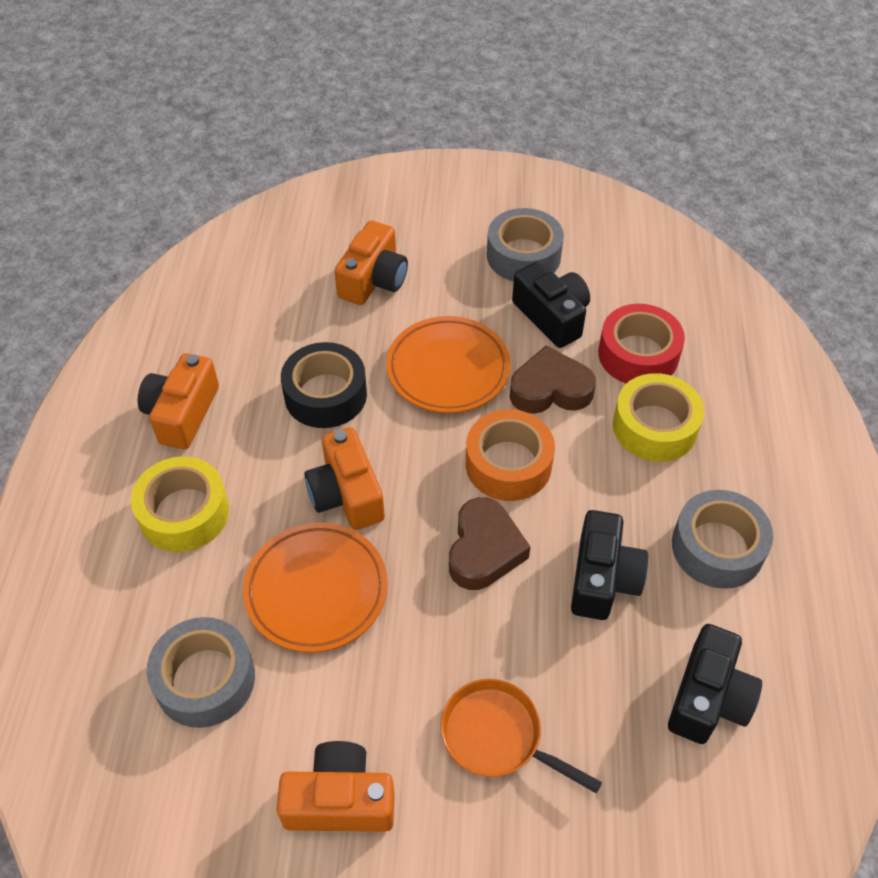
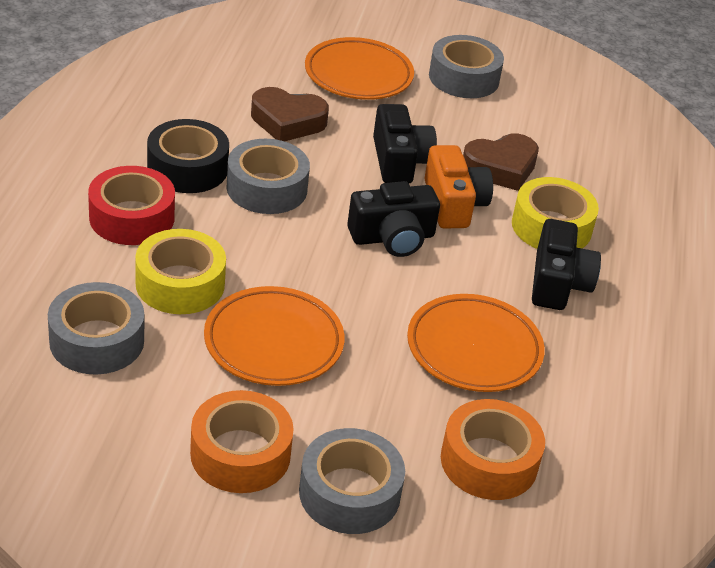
grey tape: 3 -> 4
orange camera: 4 -> 1
orange pan: 1 -> 0
orange plate: 2 -> 3
orange tape: 1 -> 2

